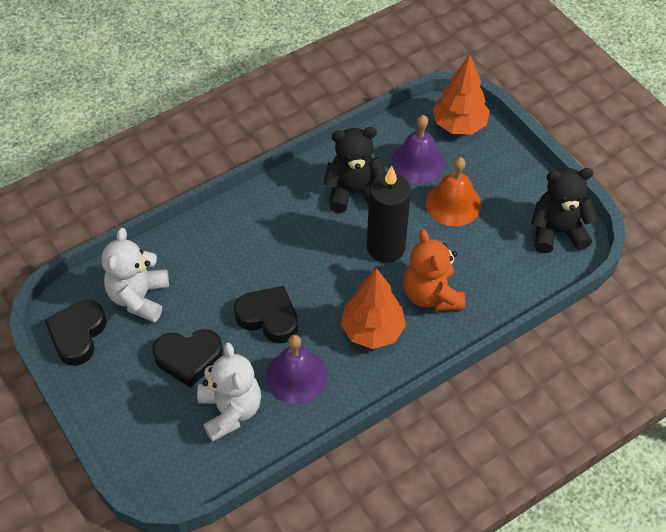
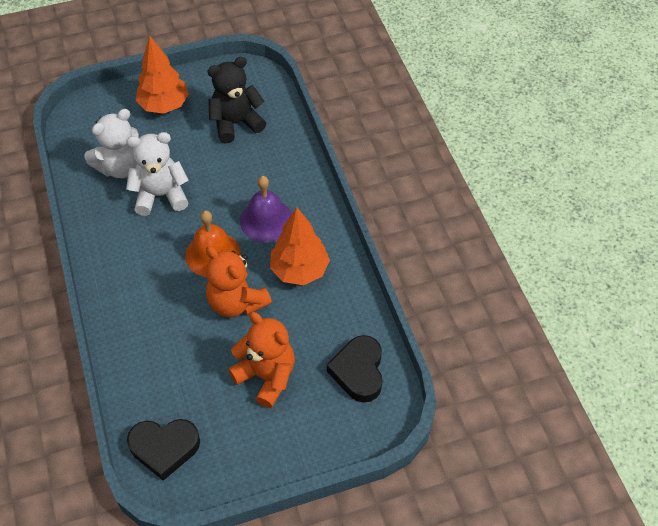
black candle: 1 -> 0
black heart: 3 -> 2
black teddy bear: 2 -> 1
orange teddy bear: 1 -> 2
purple bell: 2 -> 1

